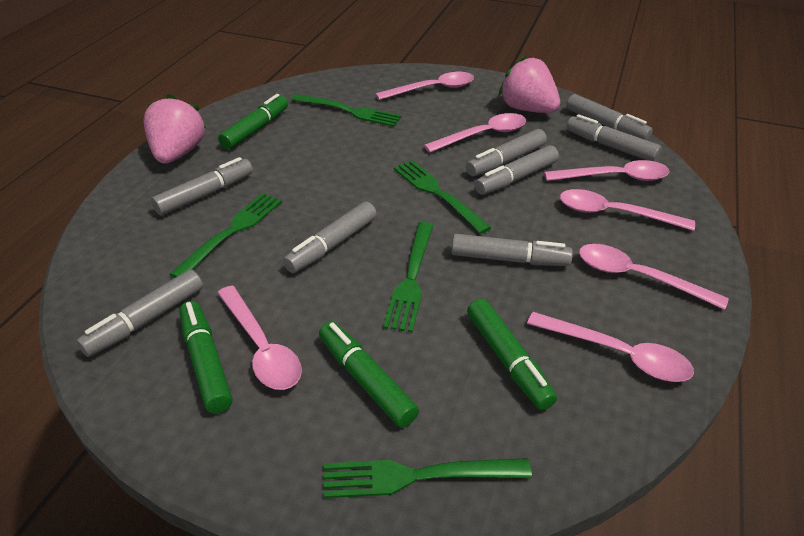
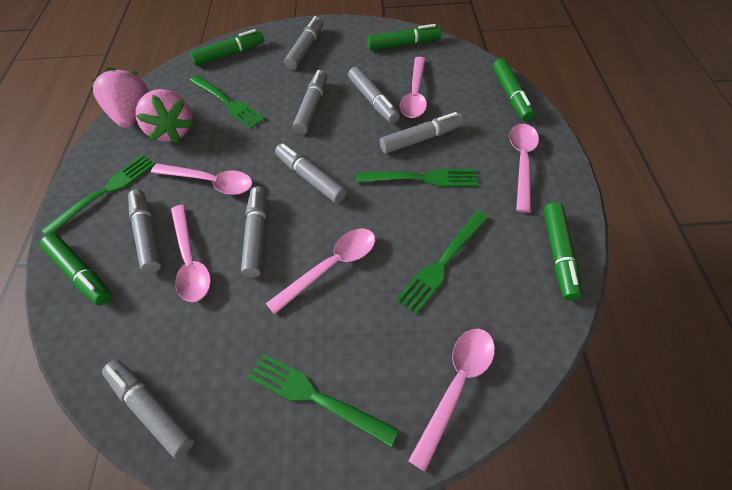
green marker: 4 -> 5
pink spoon: 7 -> 6

